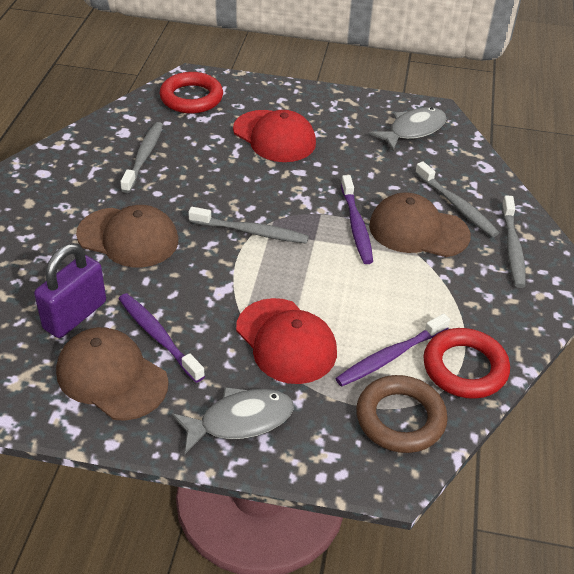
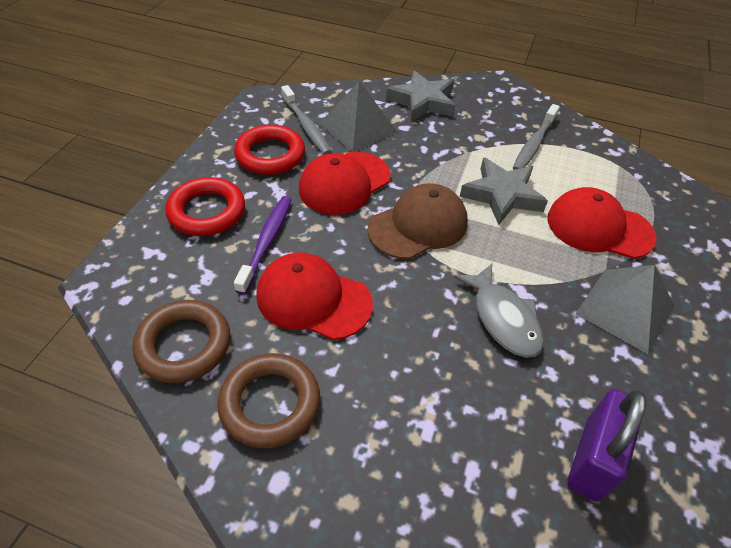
brown cap: 3 -> 1
brown ring: 1 -> 2
grey fish: 2 -> 1
grey pyramid: 0 -> 2
grey star: 0 -> 2
grey toothbrush: 4 -> 2
purple toothbrush: 3 -> 1
red cap: 2 -> 3

